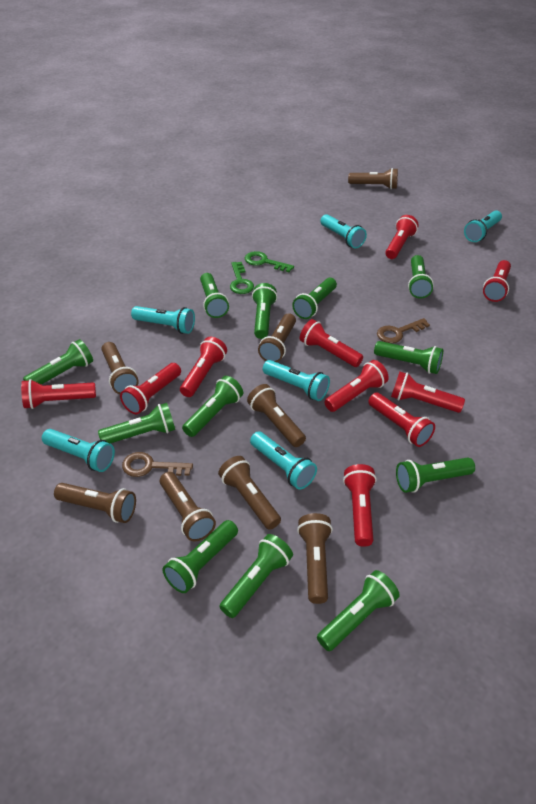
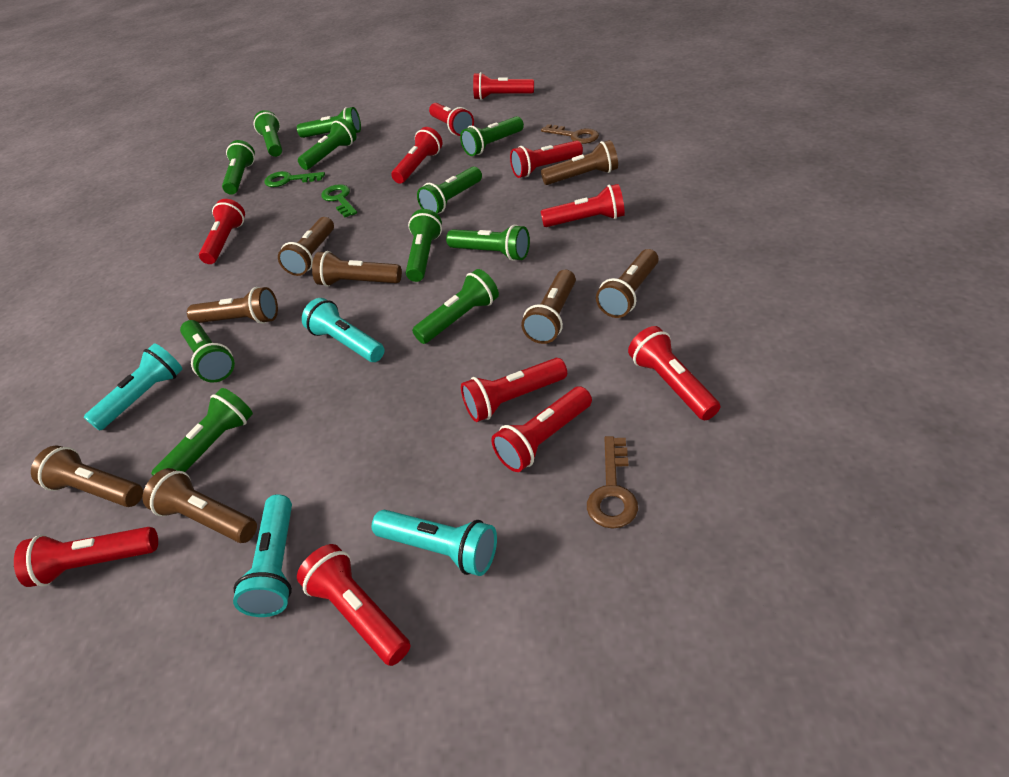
green flashlight: 12 -> 11
red flashlight: 10 -> 11
turquoise flashlight: 6 -> 4

